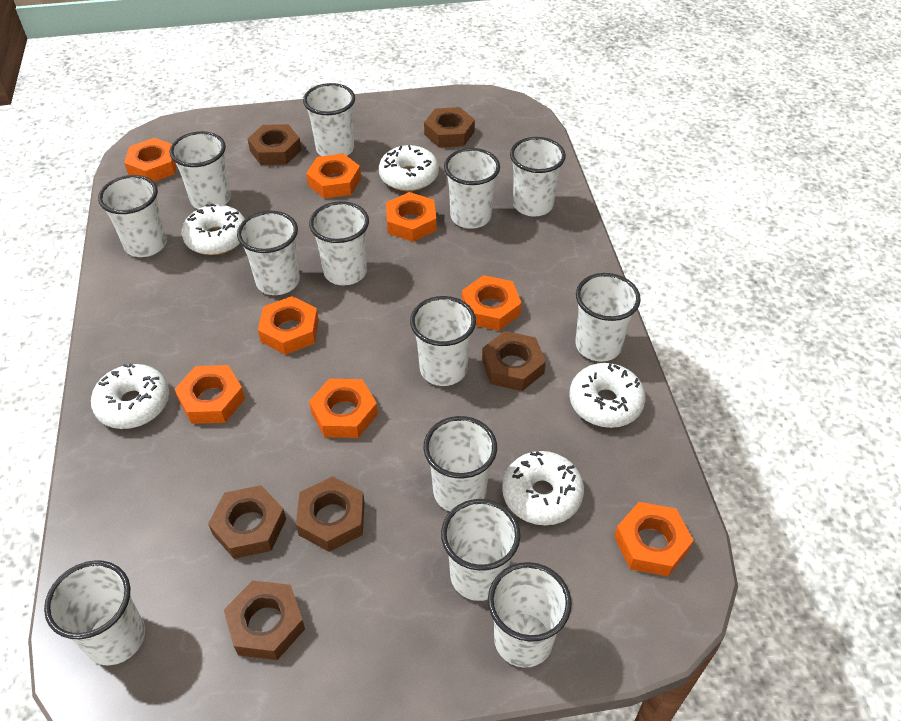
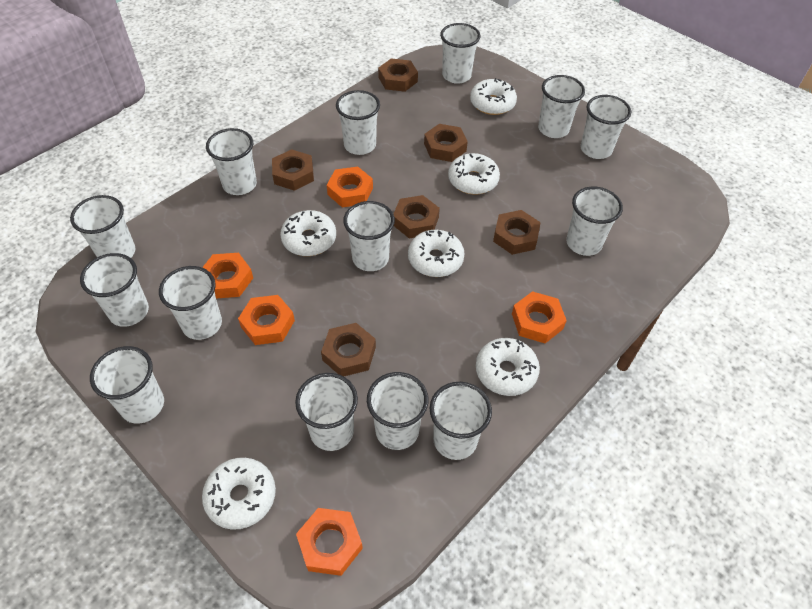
orange nut: 8 -> 5
white cup: 13 -> 14
white donut: 5 -> 6

